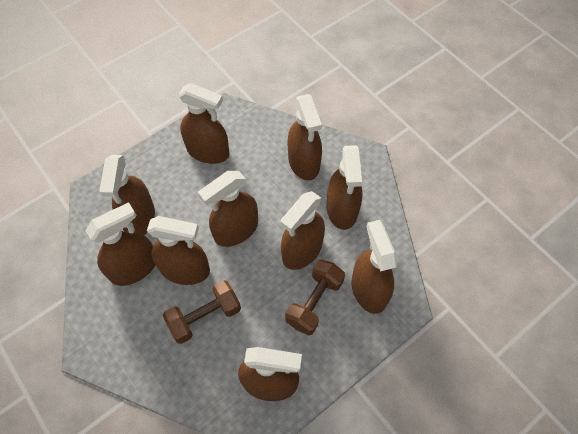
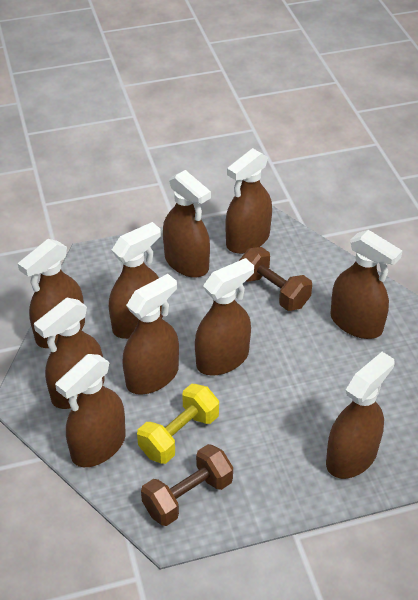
yellow dumbbell: 0 -> 1

